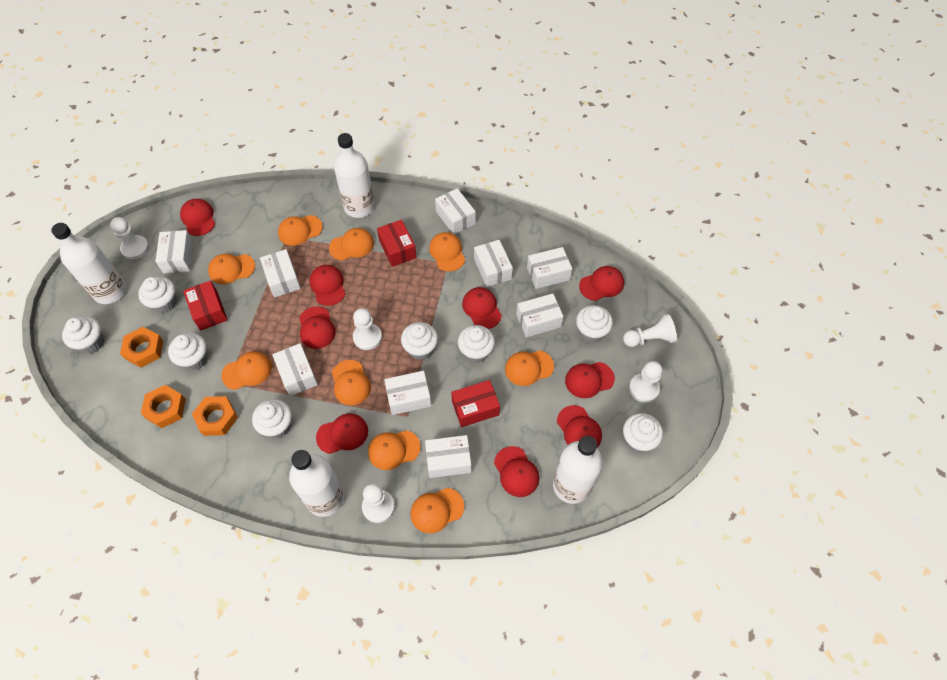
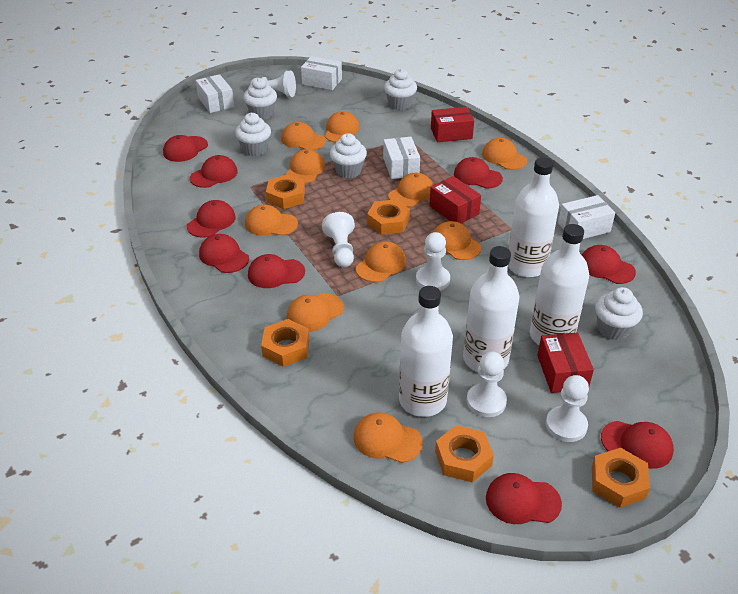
orange cap: 9 -> 10
orange nut: 3 -> 5
white box: 9 -> 4
white cupcake: 8 -> 5

